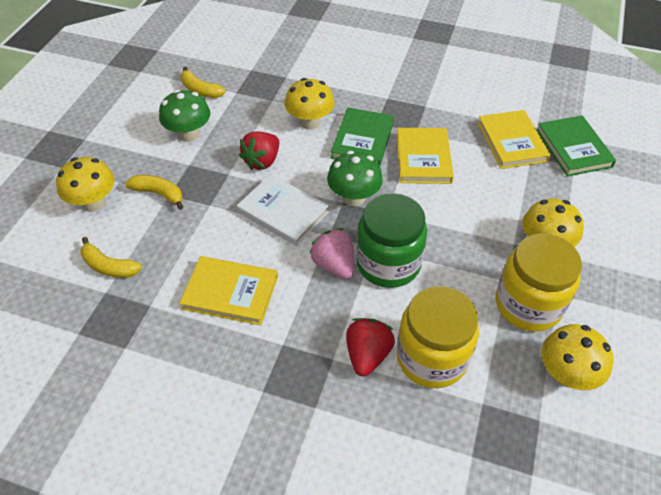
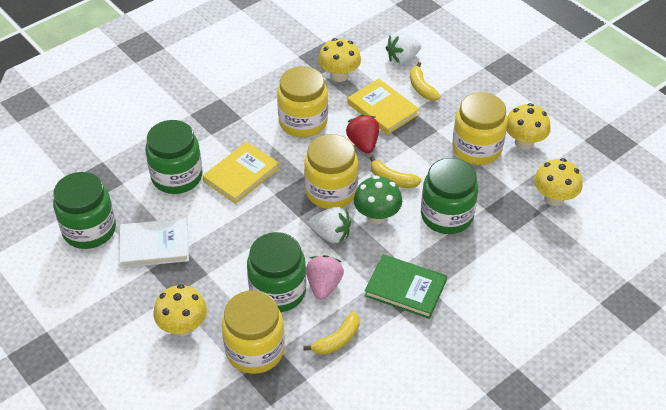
green book: 2 -> 1
green jar: 1 -> 4
green mushroom: 2 -> 1
red strawberry: 2 -> 1
white strawberry: 0 -> 2
yellow book: 3 -> 2
yellow jar: 2 -> 4

